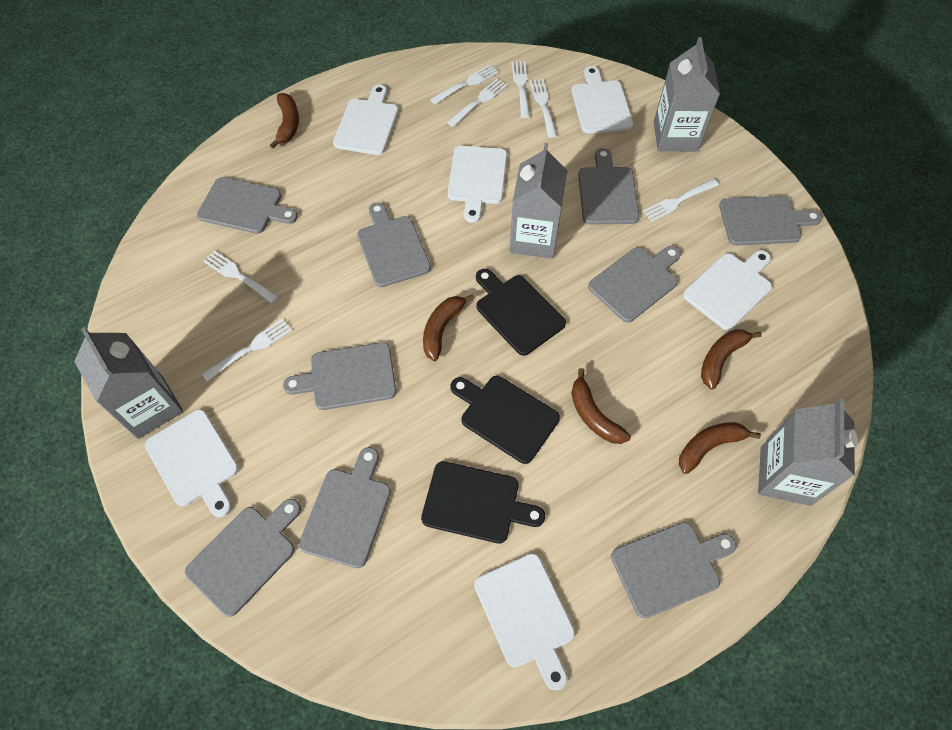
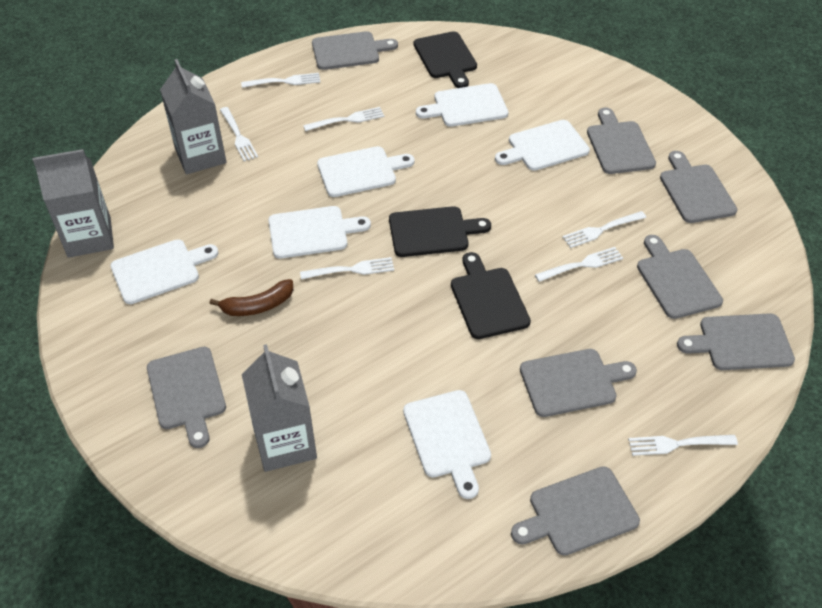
brown banana: 5 -> 1
grey carton: 4 -> 3
grey cutting board: 9 -> 8

